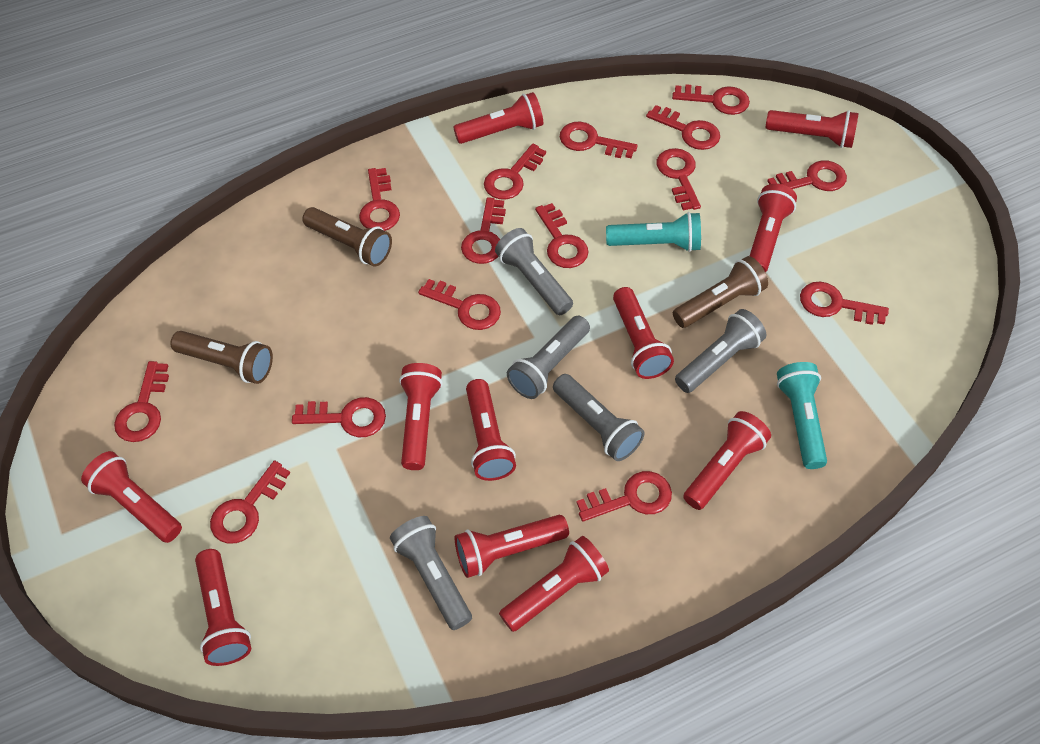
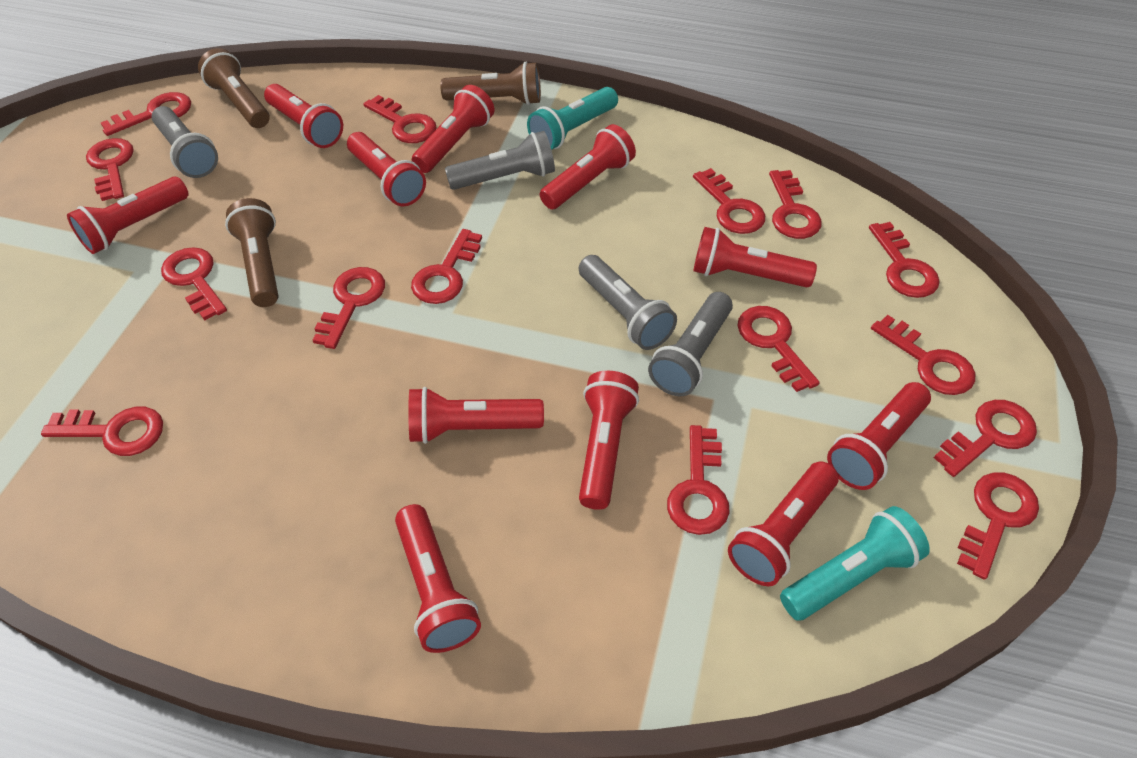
grey flashlight: 5 -> 4

